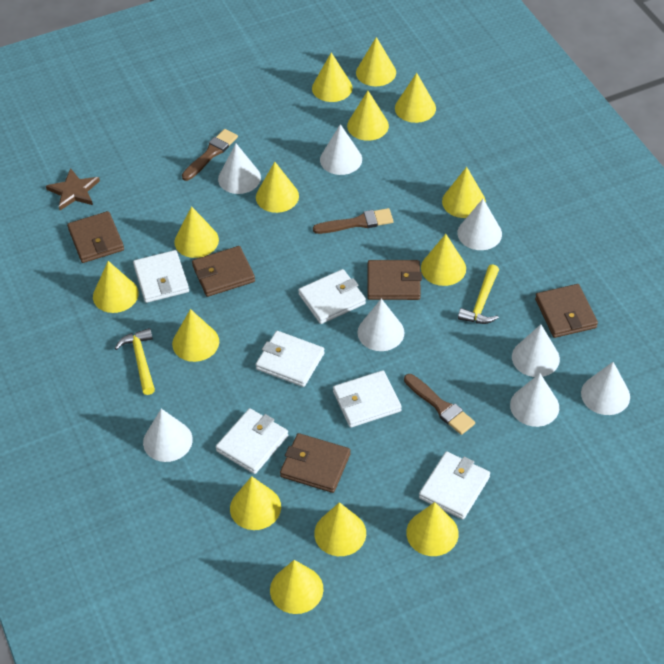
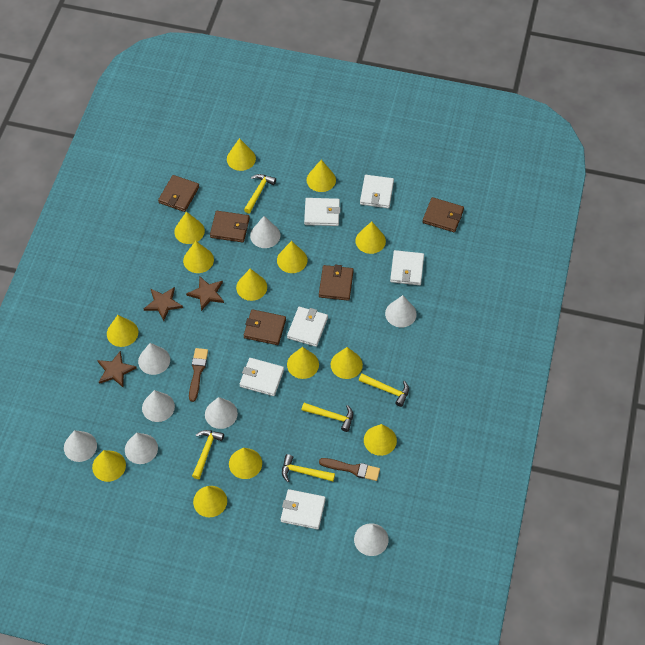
brown brush: 3 -> 2
brown star: 1 -> 3
yellow hammer: 2 -> 5

